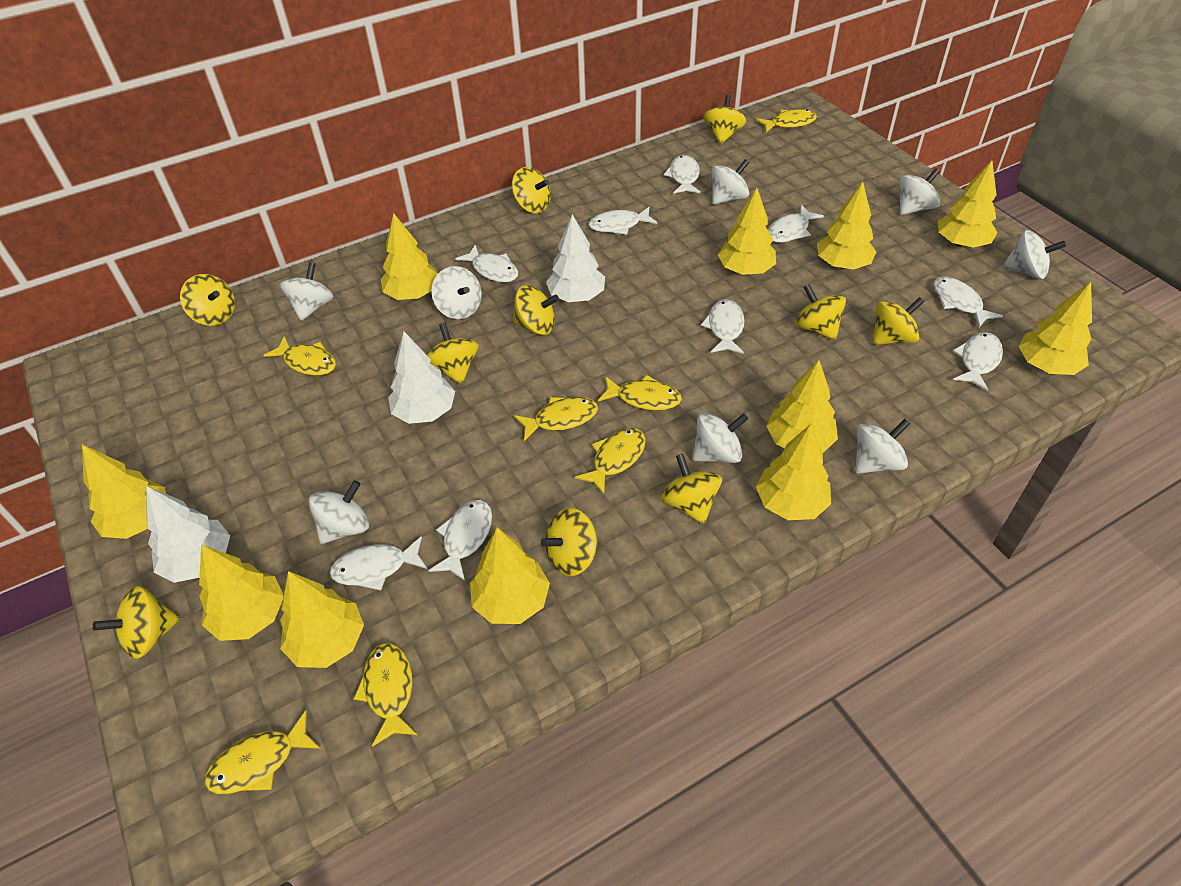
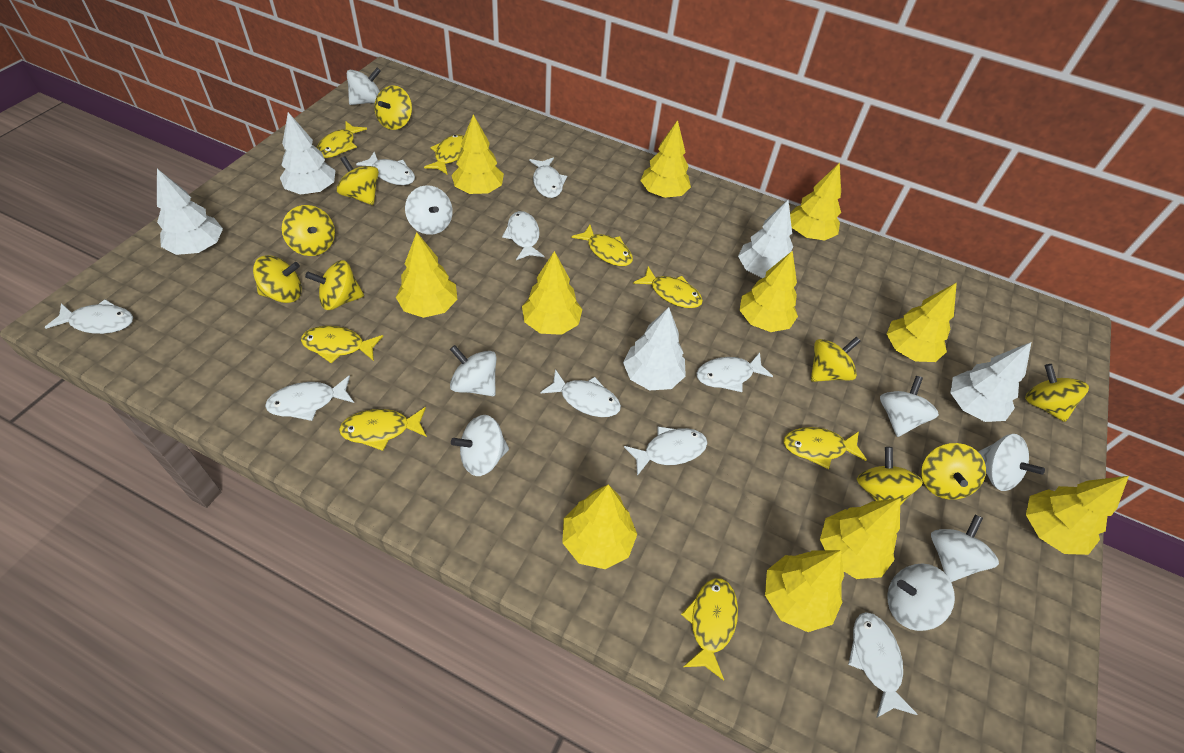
white tree: 3 -> 5
yellow fish: 7 -> 8
yellow spinning top: 10 -> 9

